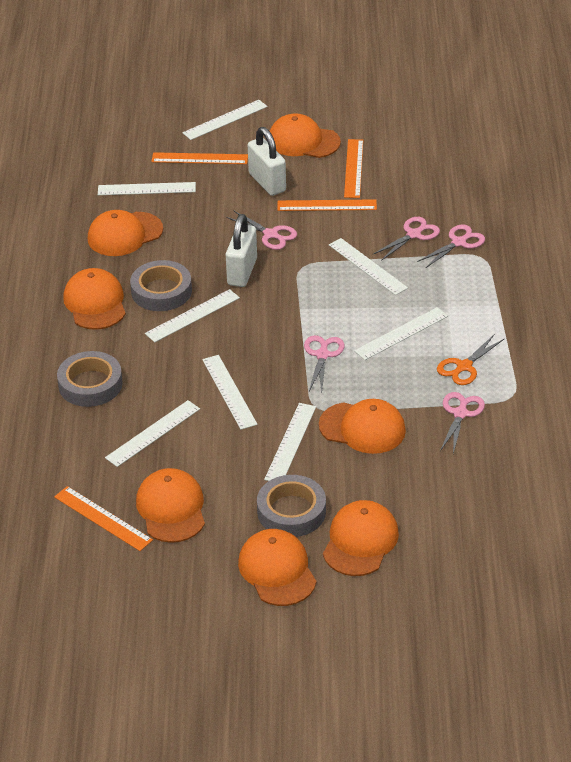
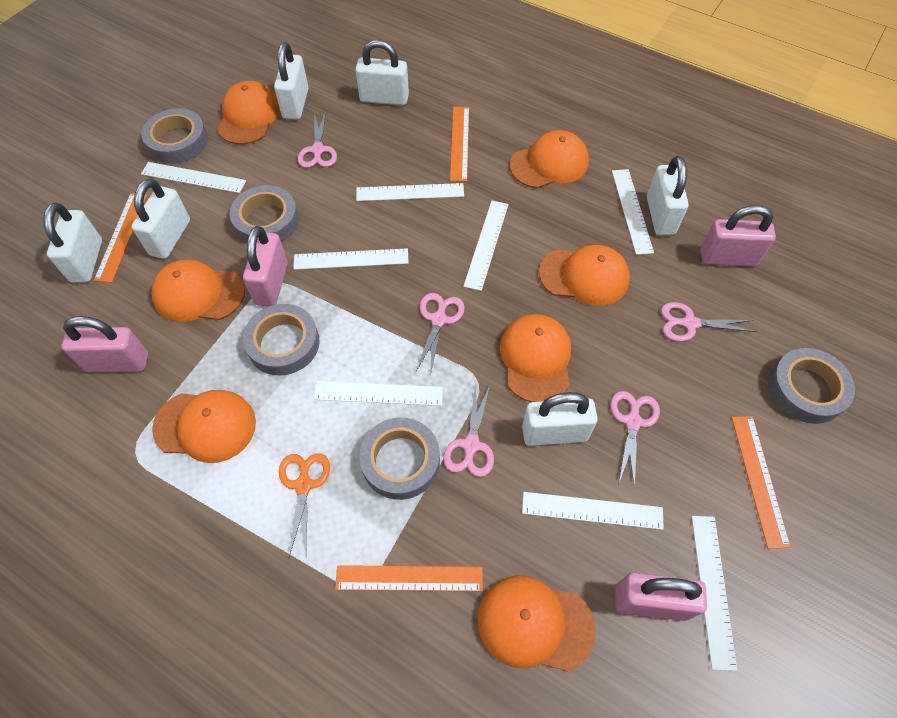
grey tape: 3 -> 5
pink padlock: 0 -> 4
white padlock: 2 -> 6

